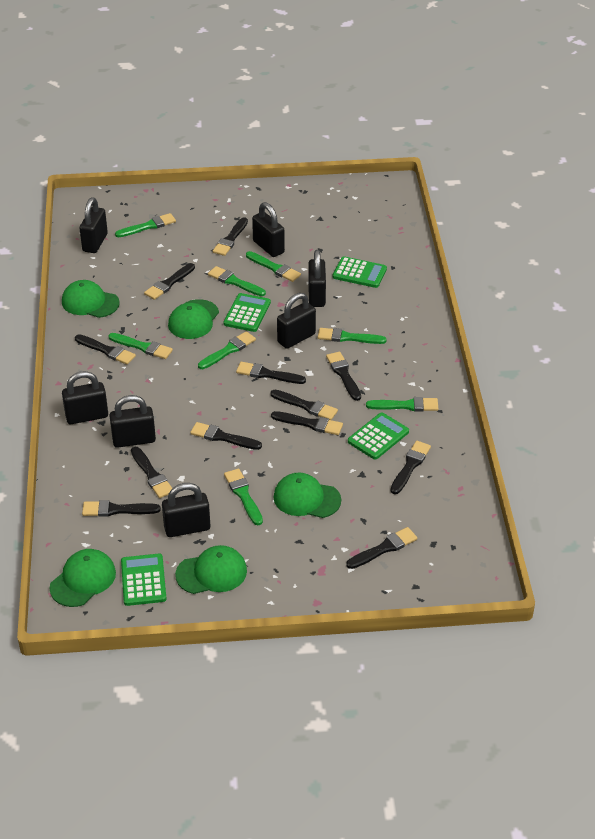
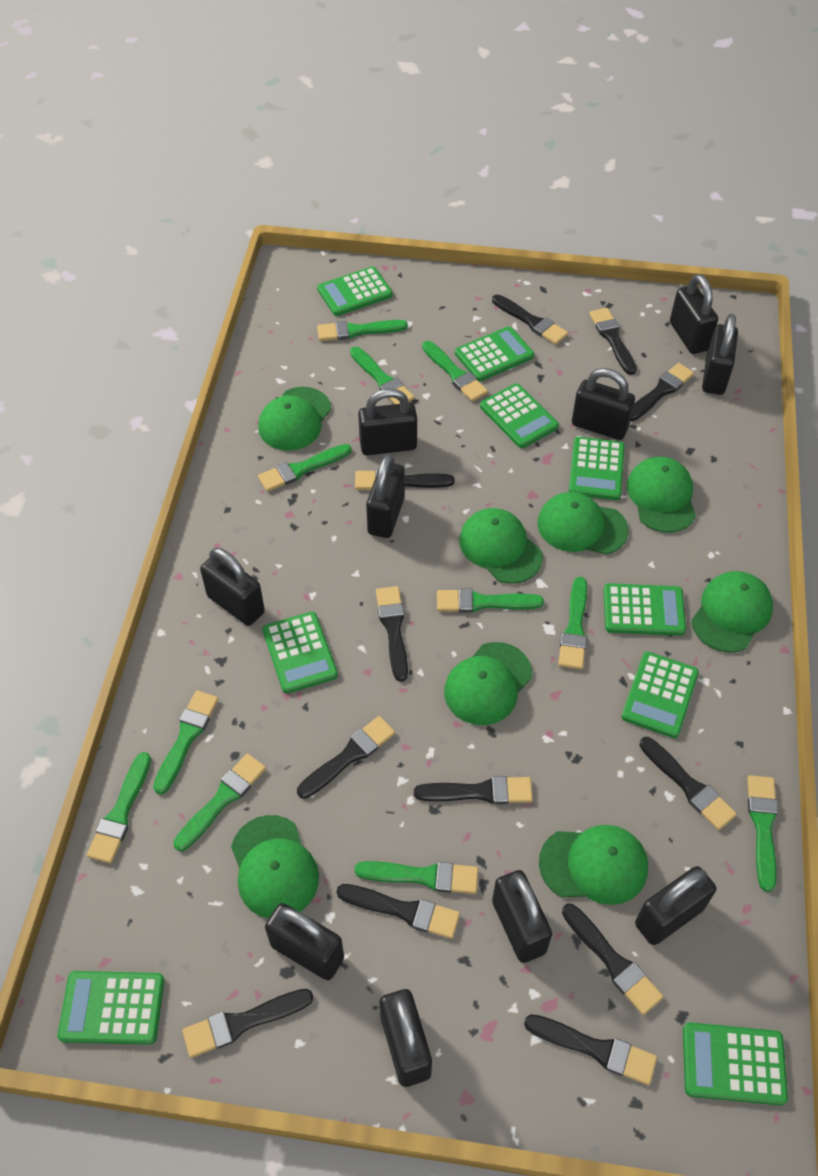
black padlock: 7 -> 10
green brush: 8 -> 11
green calculator: 4 -> 9
green cap: 5 -> 8

